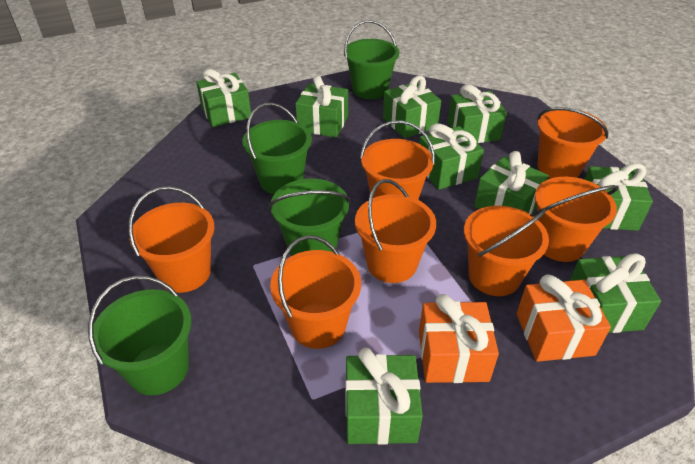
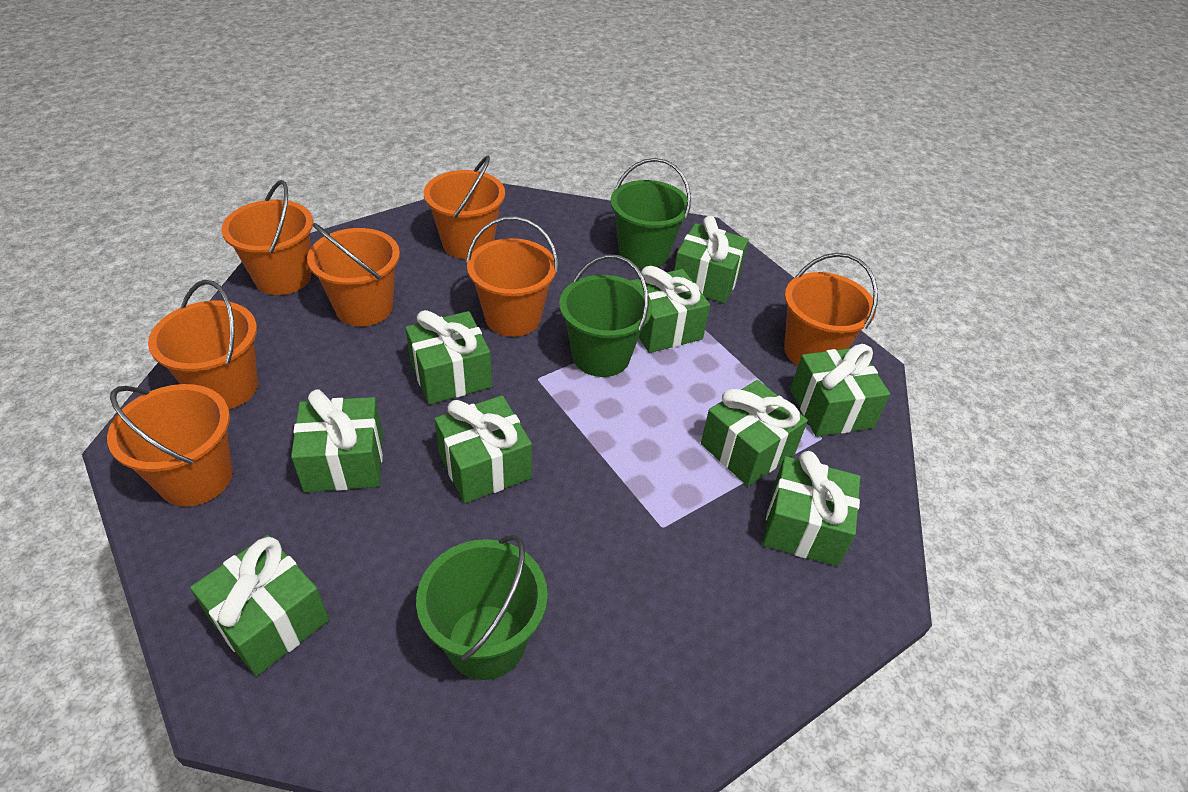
green bucket: 4 -> 3
orange gift: 2 -> 0

